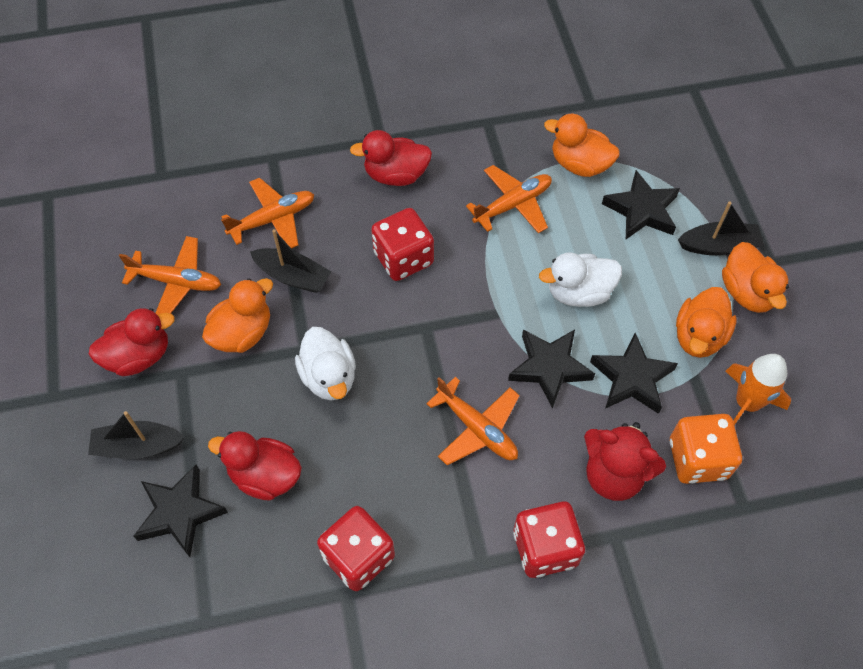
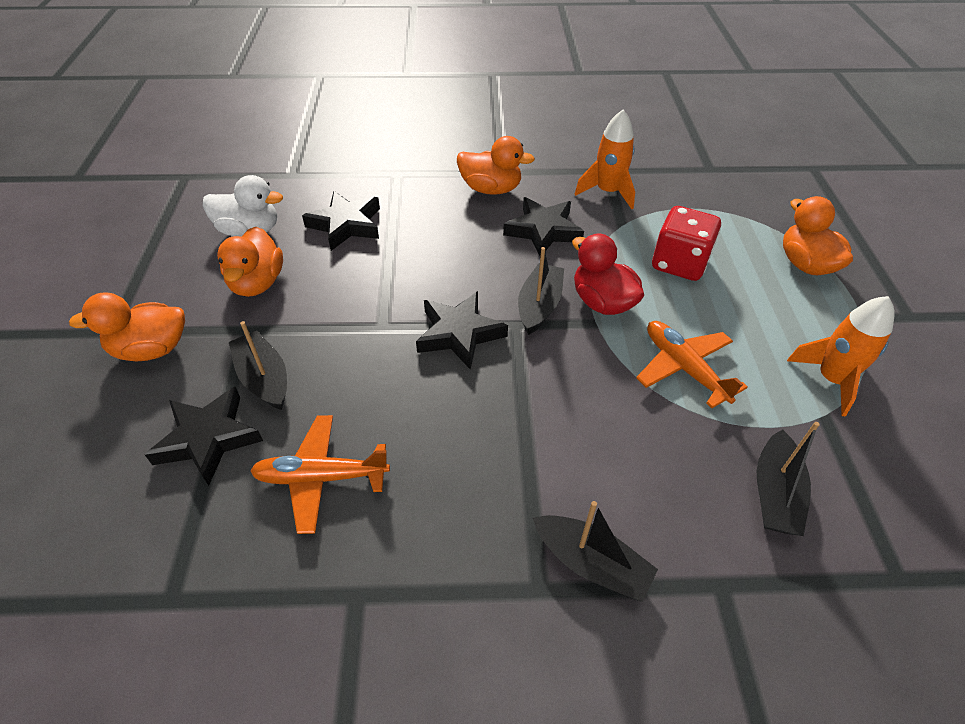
black boat: 3 -> 4
orange dice: 1 -> 0
orange plane: 4 -> 2
orange rocket: 1 -> 2
red dice: 3 -> 1
red duck: 3 -> 1
red teddy bear: 1 -> 0
white duck: 2 -> 1

